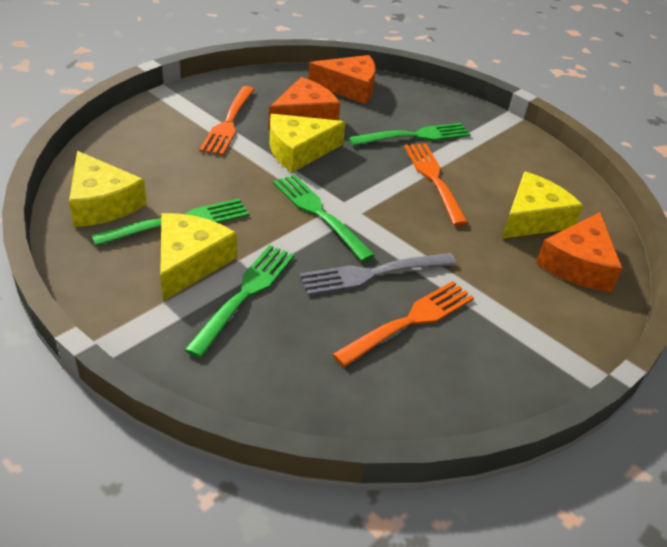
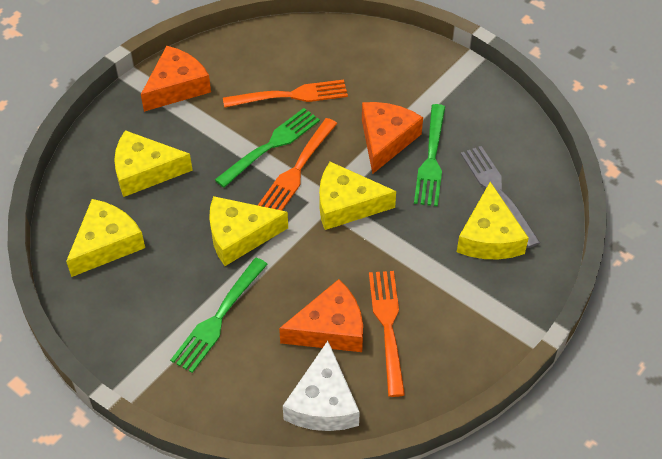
green fork: 4 -> 3
white cheese: 0 -> 1
yellow cheese: 4 -> 5

